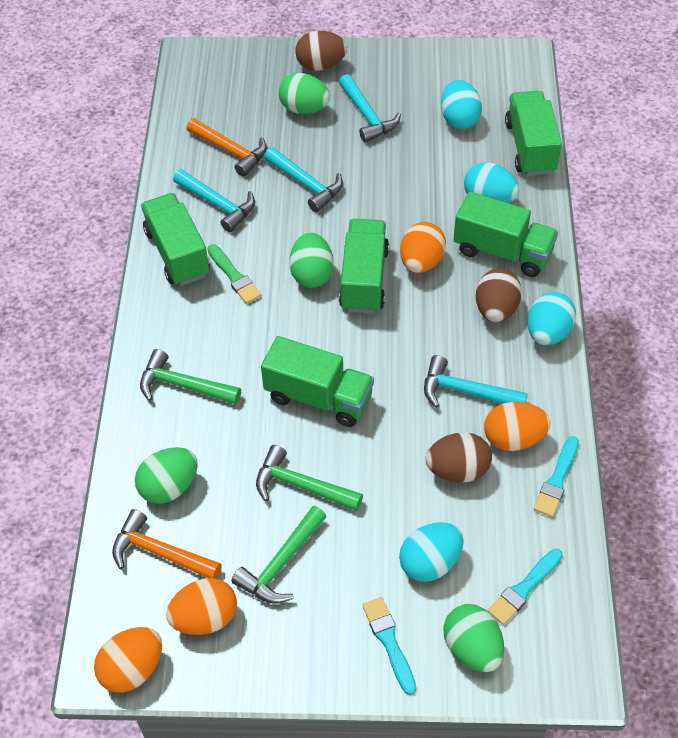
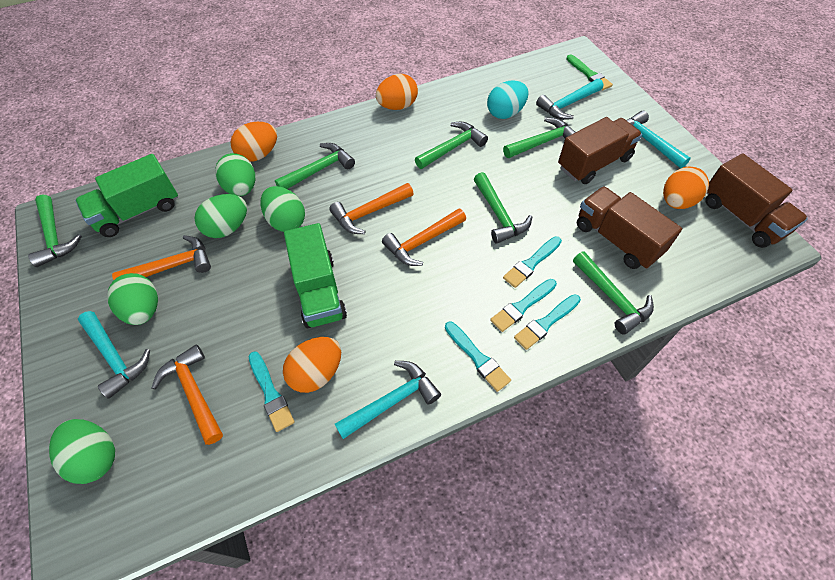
brown egg: 3 -> 0
brown truck: 0 -> 3
green egg: 4 -> 5
green hammer: 3 -> 6
green truck: 5 -> 2
orange hammer: 2 -> 4
turquoise brush: 3 -> 5
turquoise egg: 4 -> 1

